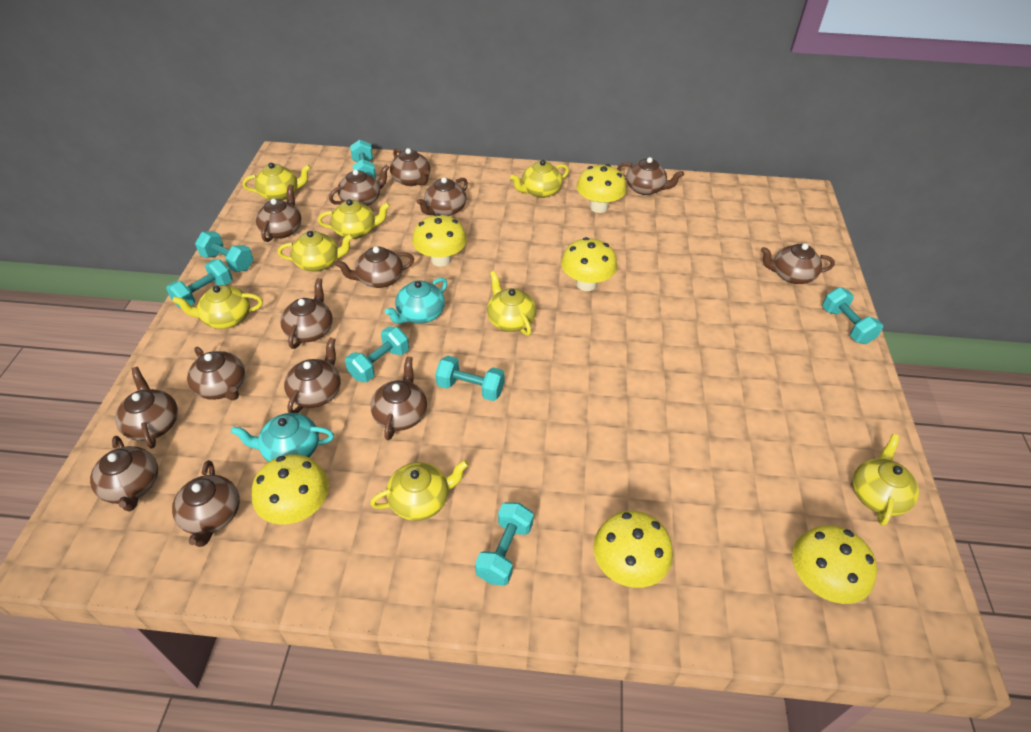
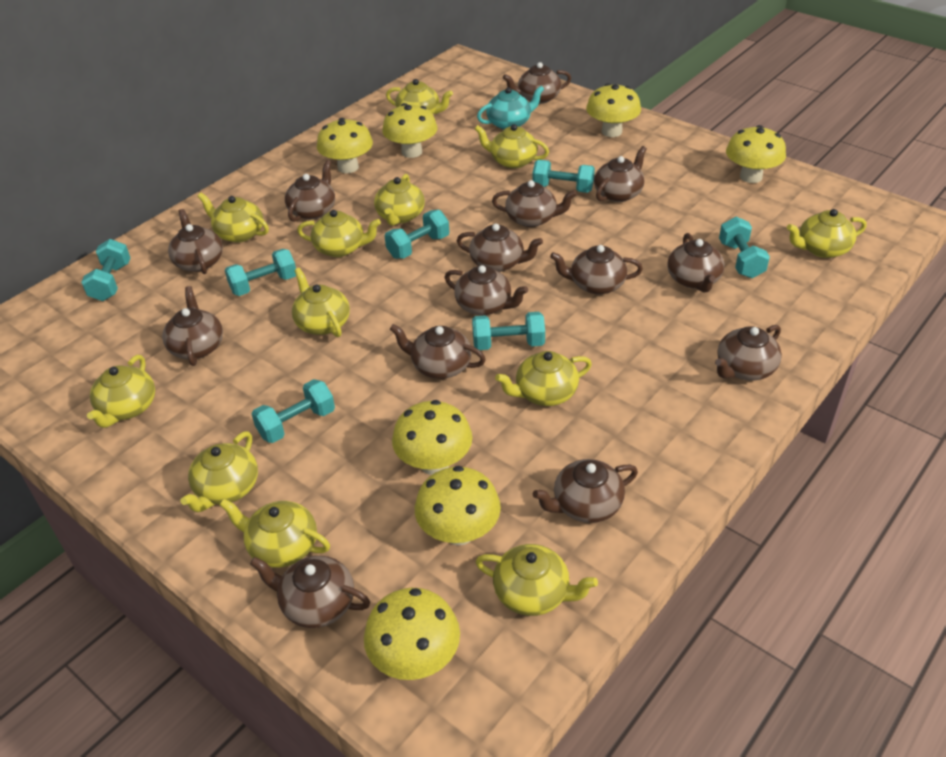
turquoise teapot: 2 -> 1
yellow mushroom: 6 -> 7
yellow teapot: 8 -> 12

